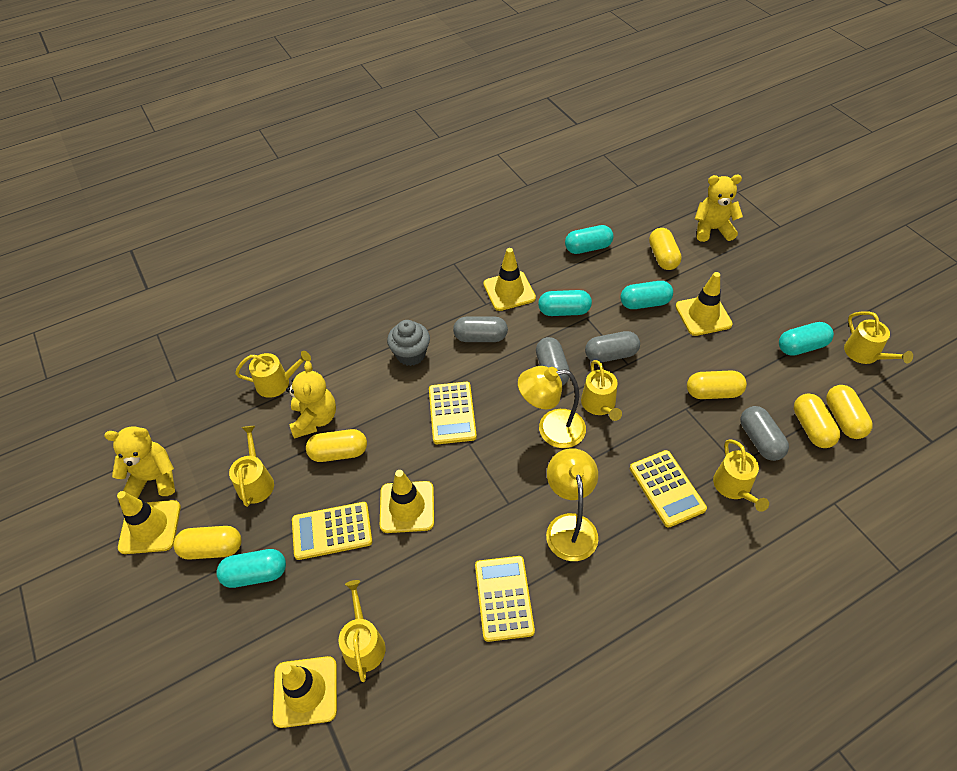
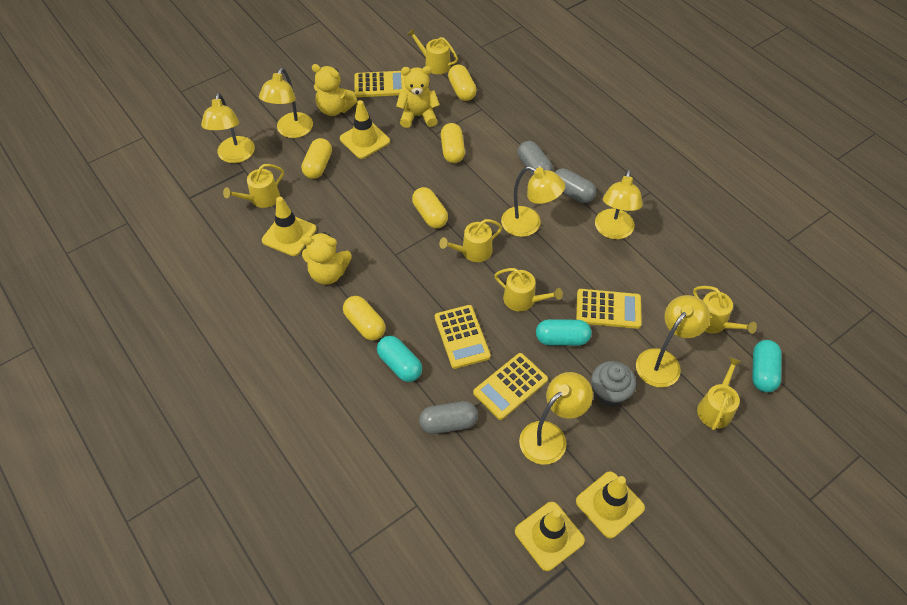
grey capsule: 4 -> 3
turquoise capsule: 5 -> 3
yellow capsule: 6 -> 5
yellow lamp: 2 -> 6
yellow traffic cone: 5 -> 4

